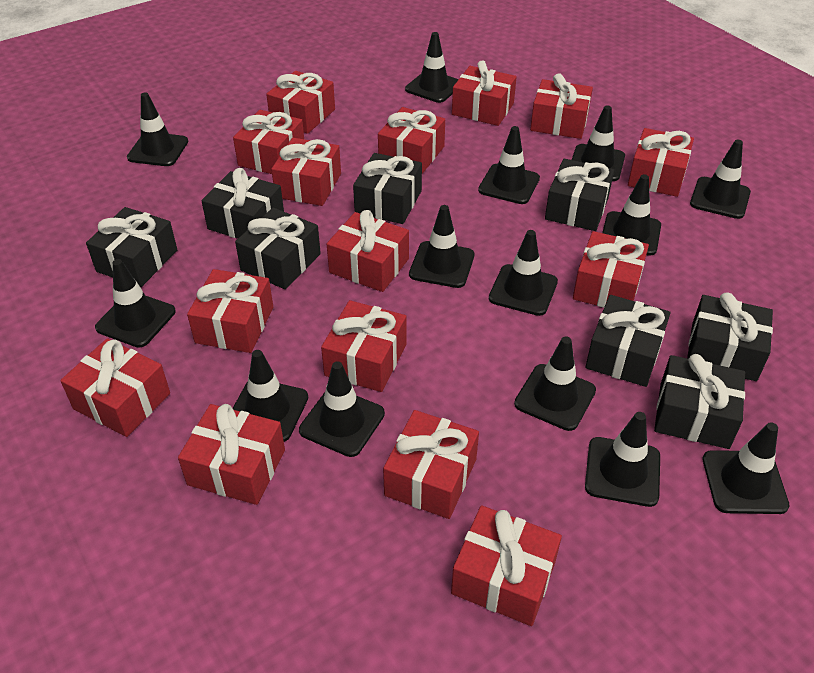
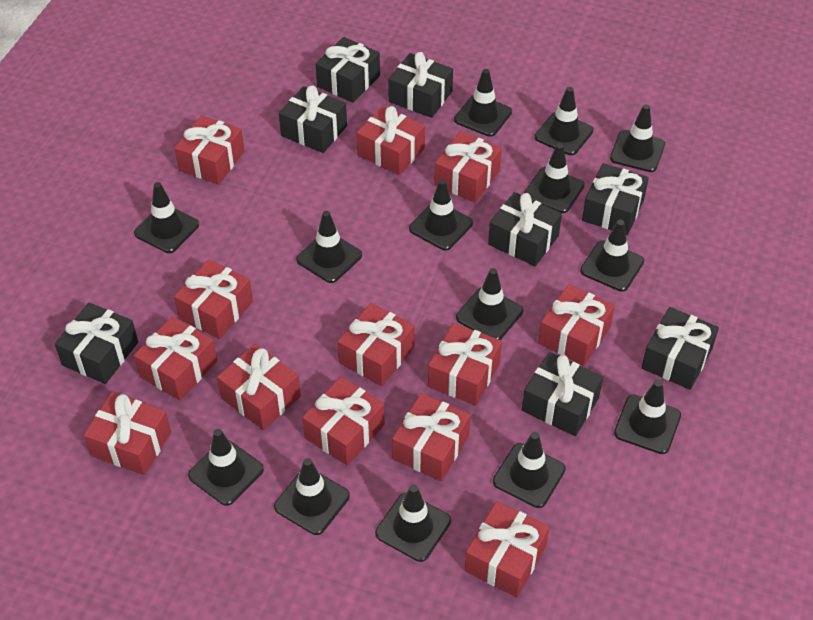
red gift: 15 -> 13

